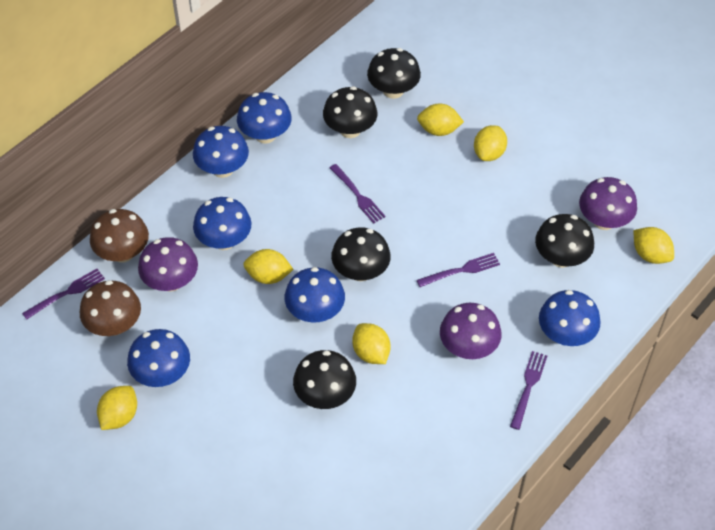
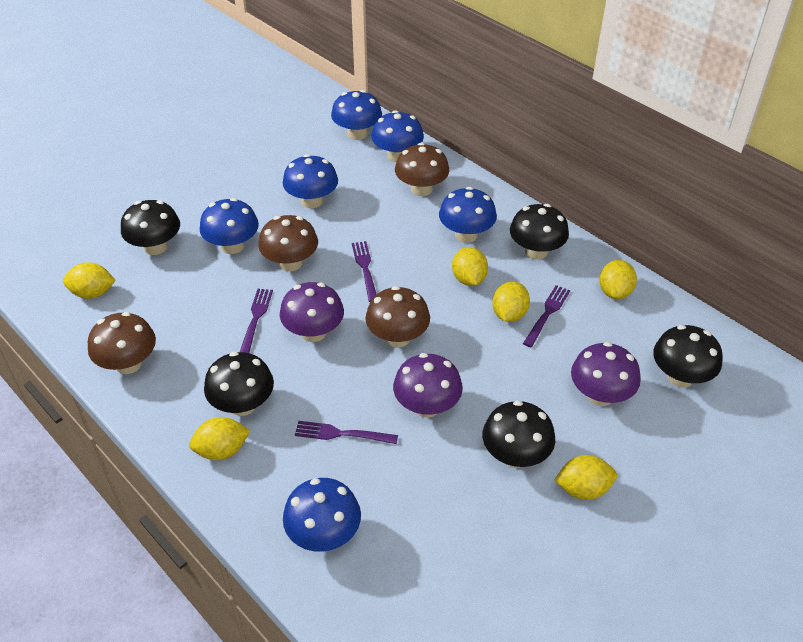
brown mushroom: 2 -> 4

